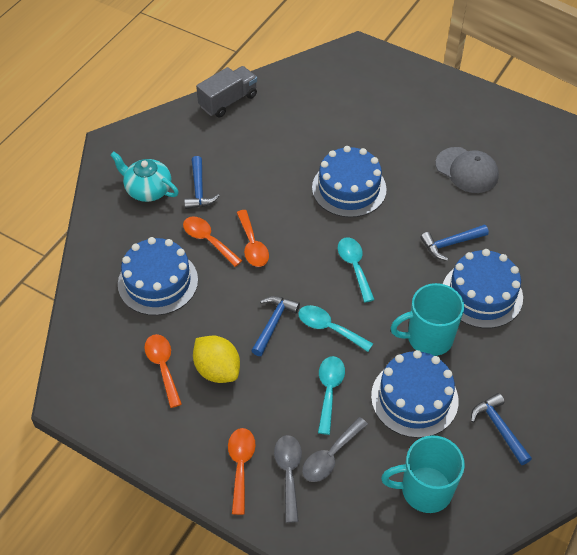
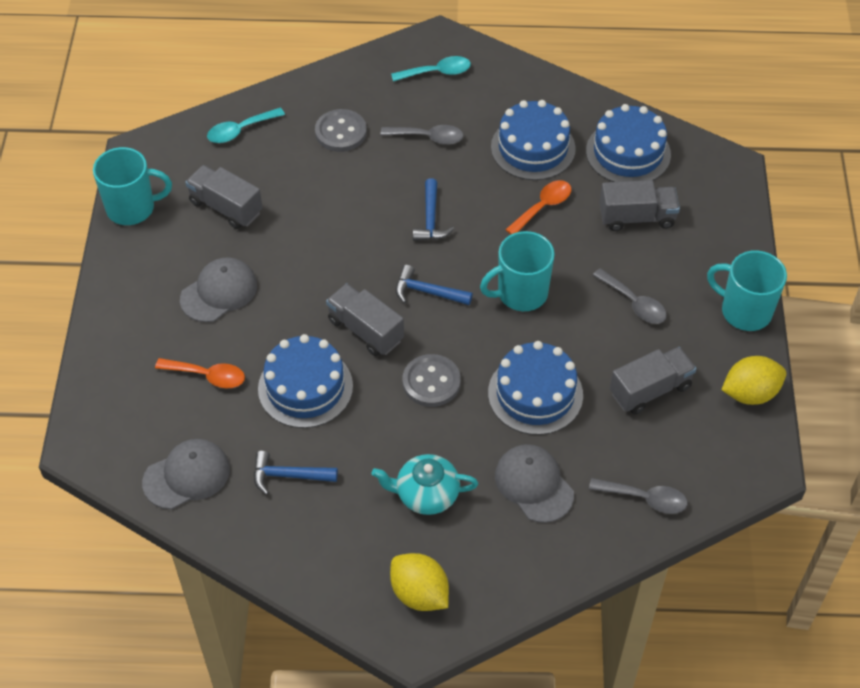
blue hammer: 4 -> 3
grey button: 0 -> 2
grey cap: 1 -> 3
grey spoon: 2 -> 3
grey truck: 1 -> 4
orange spoon: 4 -> 2
turquoise mug: 2 -> 3
turquoise spoon: 3 -> 2
yellow lemon: 1 -> 2

